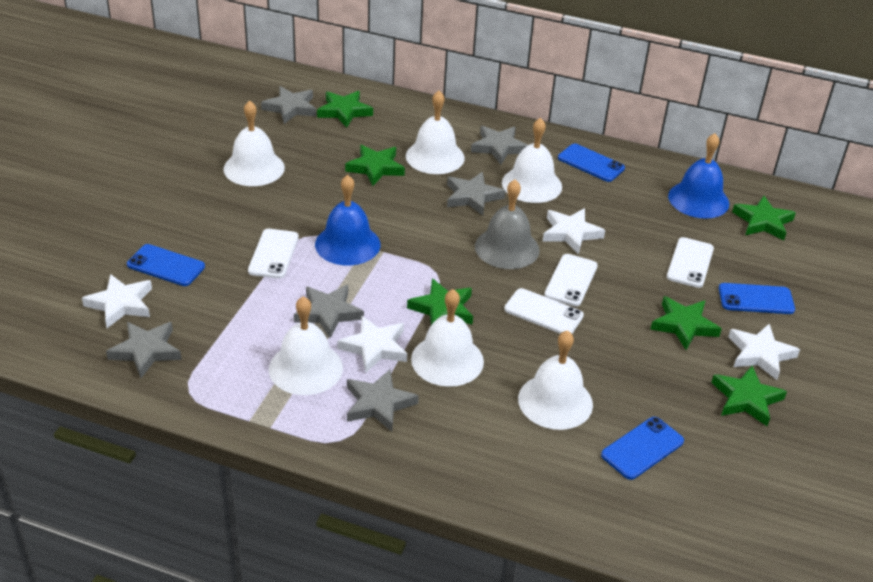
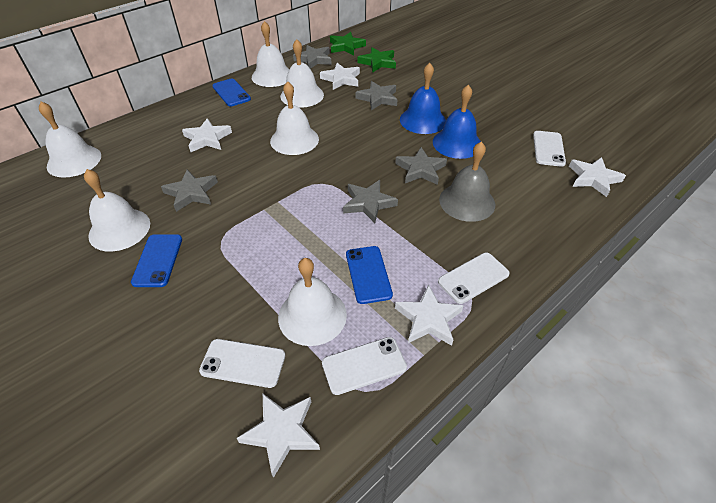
blue phone: 4 -> 3
green star: 6 -> 2
grey star: 6 -> 5
white star: 4 -> 5

